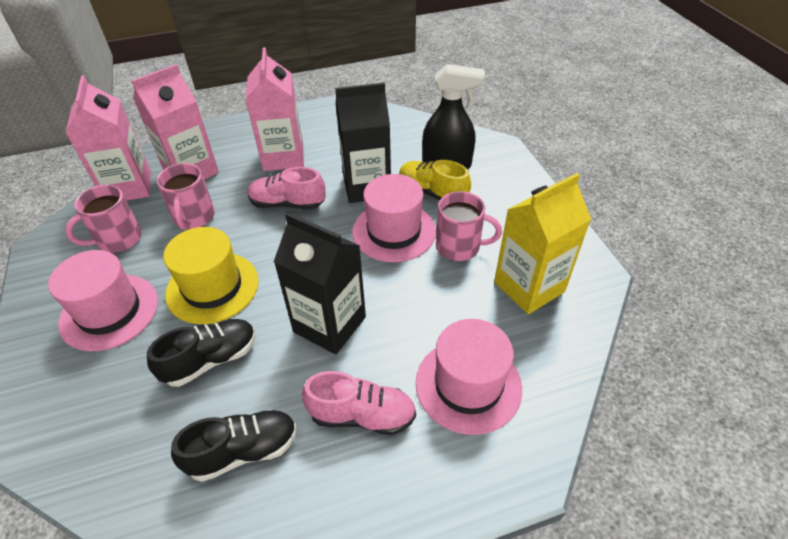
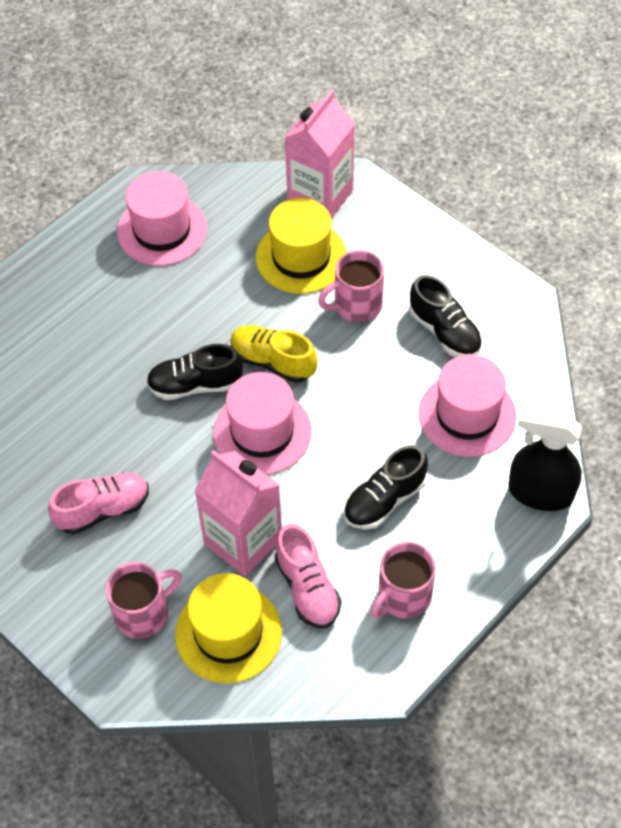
black carton: 2 -> 0
black shoe: 2 -> 3
pink carton: 3 -> 2
yellow carton: 1 -> 0
yellow hat: 1 -> 2

